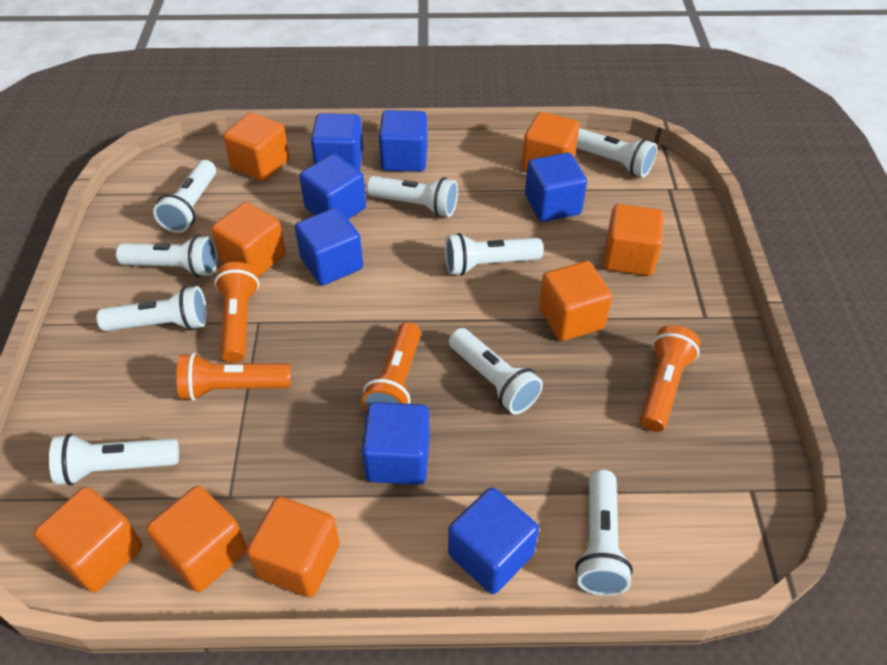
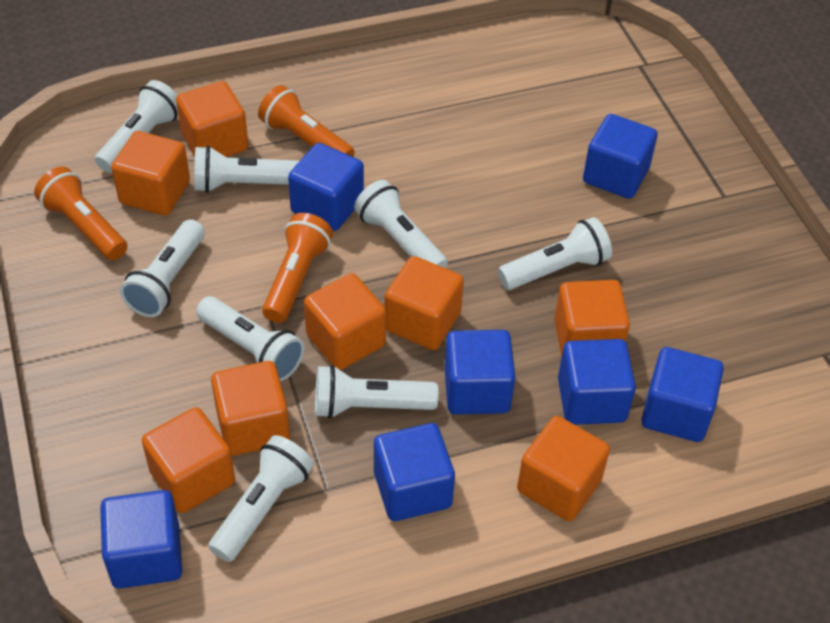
orange flashlight: 4 -> 3
white flashlight: 9 -> 8

